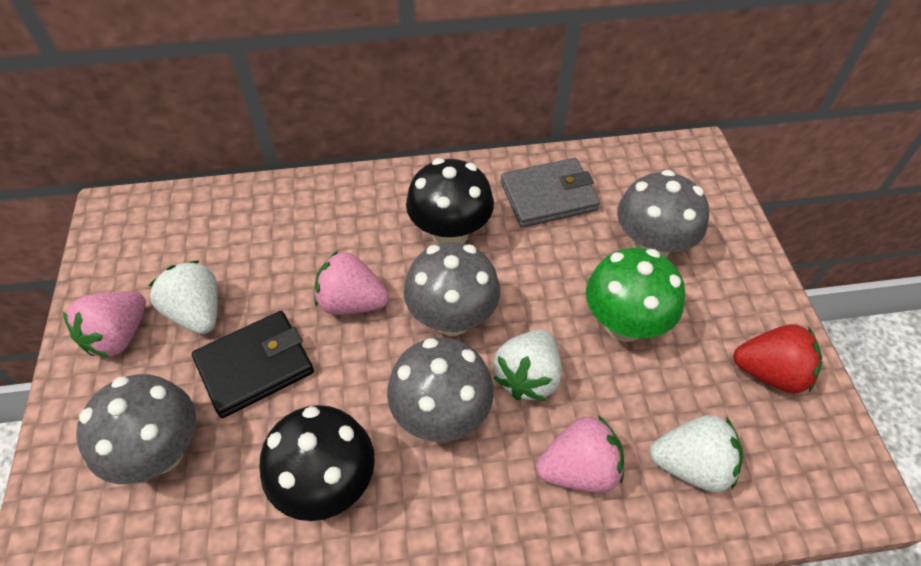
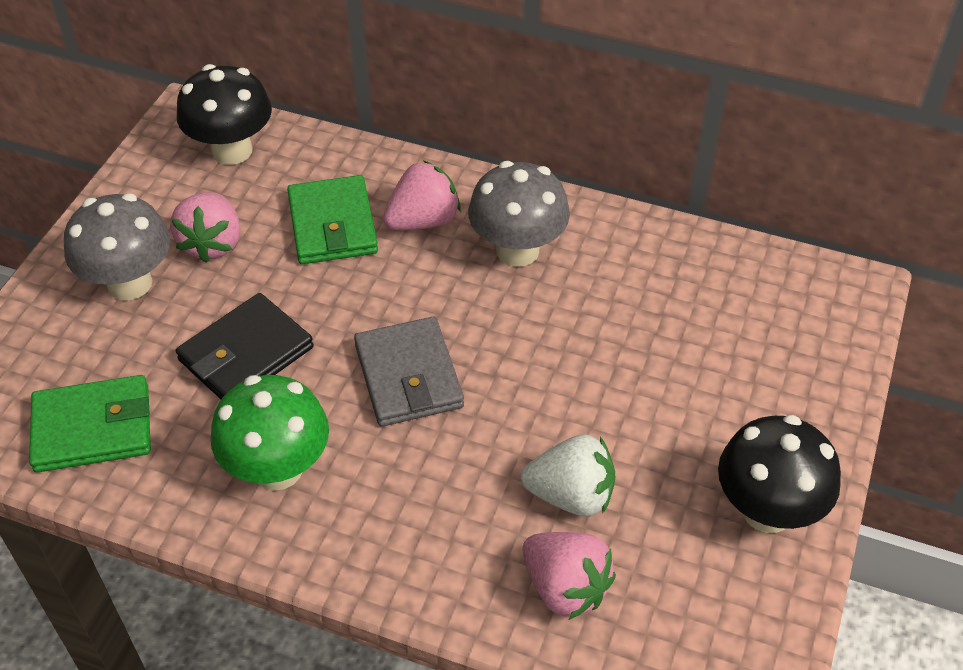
green wallet: 0 -> 2
grey mushroom: 4 -> 2
red strawberry: 1 -> 0
white strawberry: 3 -> 1

